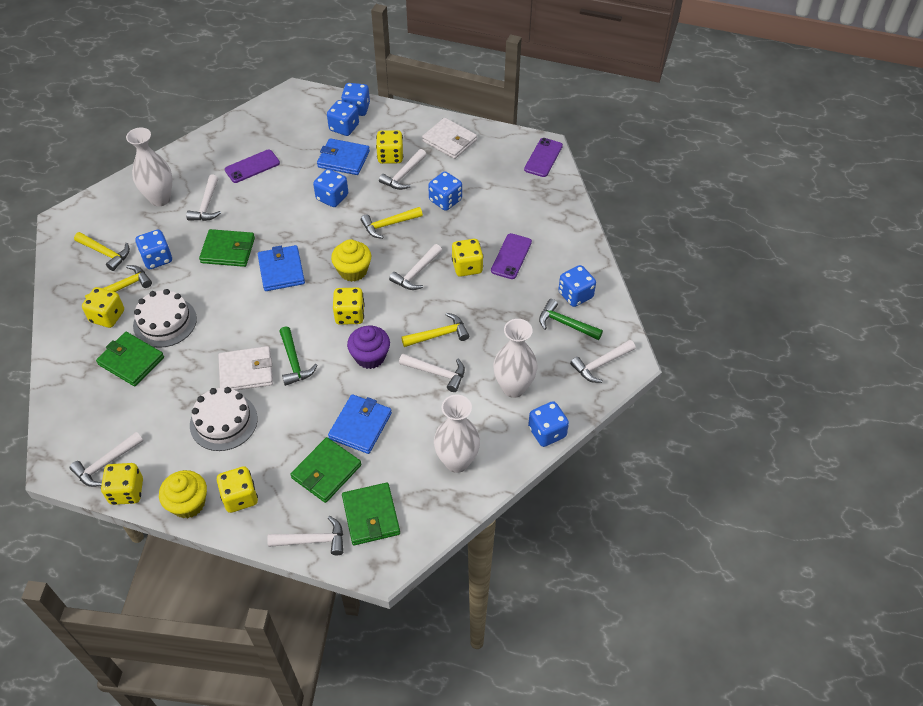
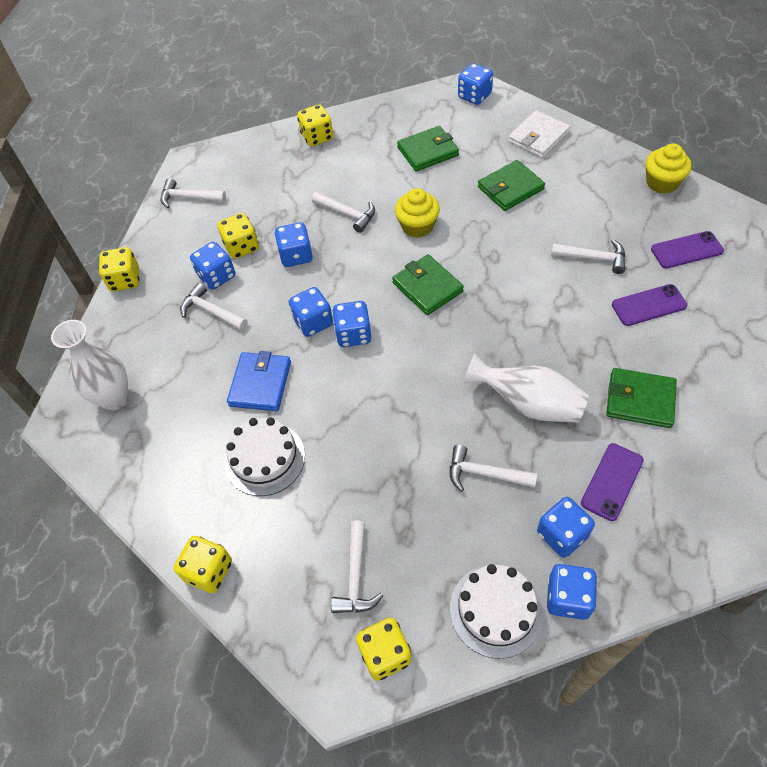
blue wallet: 3 -> 1
green hammer: 2 -> 0
purple cupcake: 1 -> 0
white hammer: 7 -> 6
white vase: 3 -> 2
white wallet: 2 -> 1
yellow dice: 6 -> 5
yellow hammer: 4 -> 0

